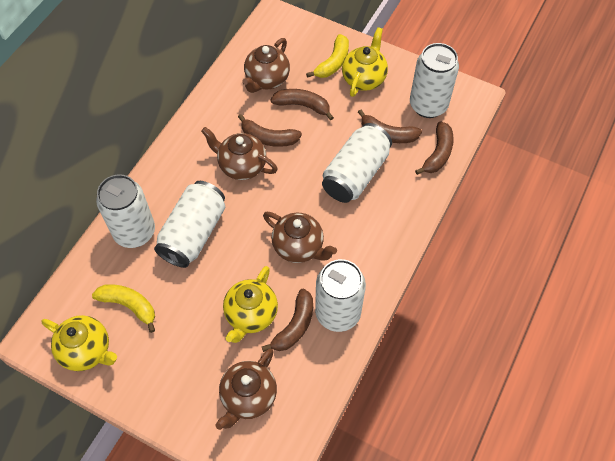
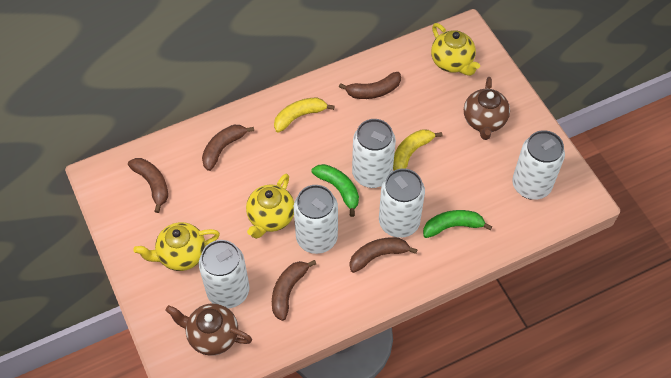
brown teapot: 4 -> 2
green banana: 0 -> 2

